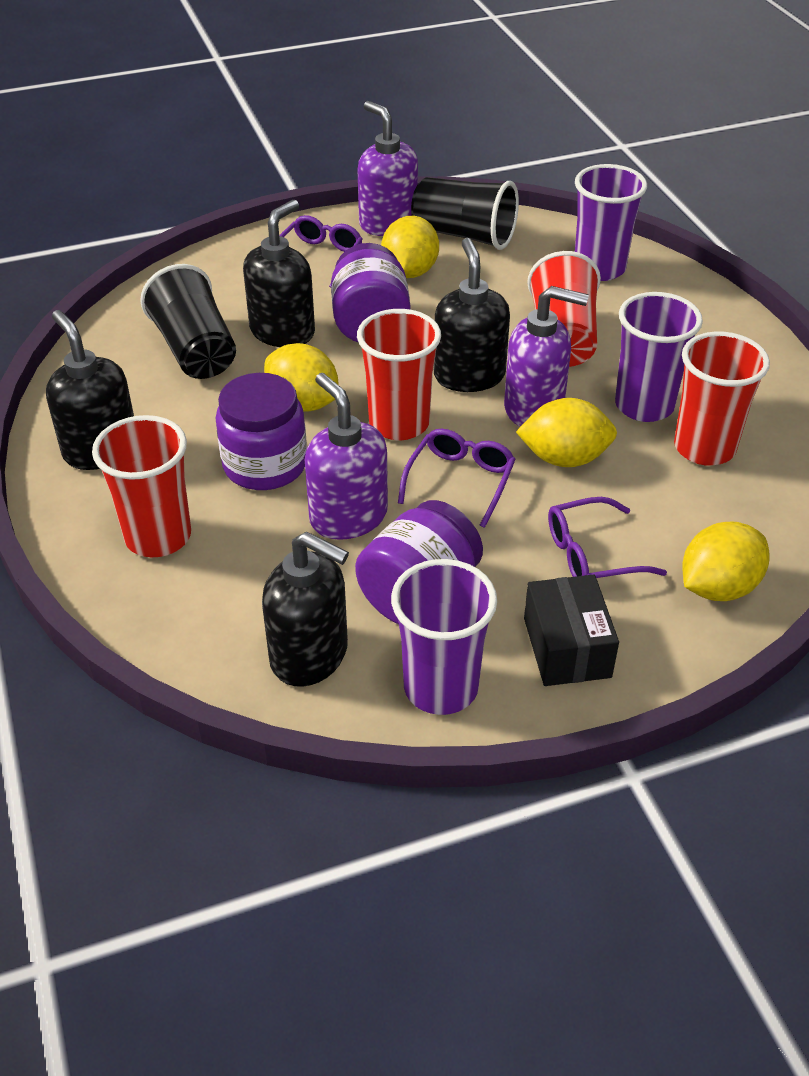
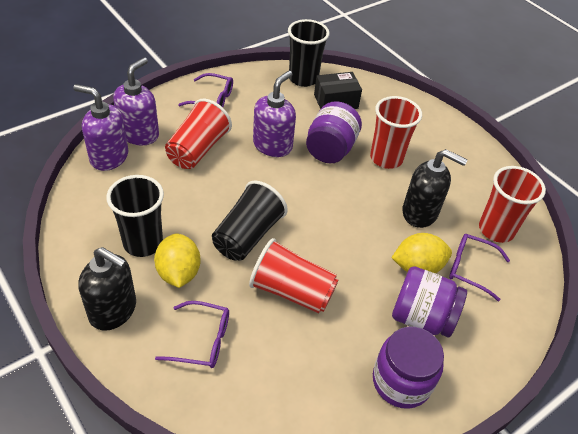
black cup: 2 -> 3
black soap dispenser: 4 -> 2
purple cup: 3 -> 0
yellow lemon: 4 -> 2

